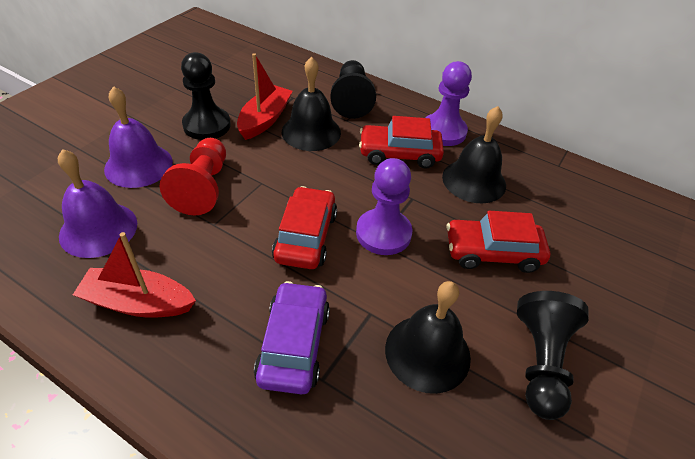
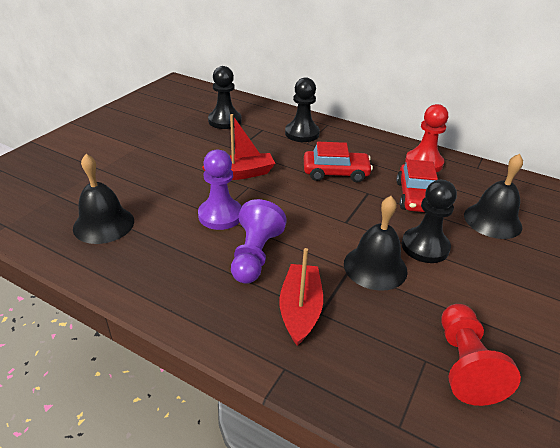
purple bell: 2 -> 0
purple car: 1 -> 0
red car: 3 -> 2
red pawn: 1 -> 2

